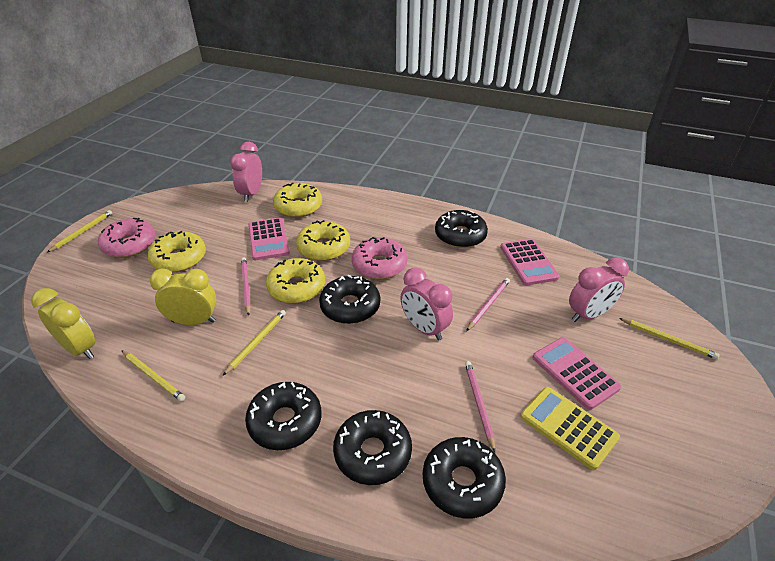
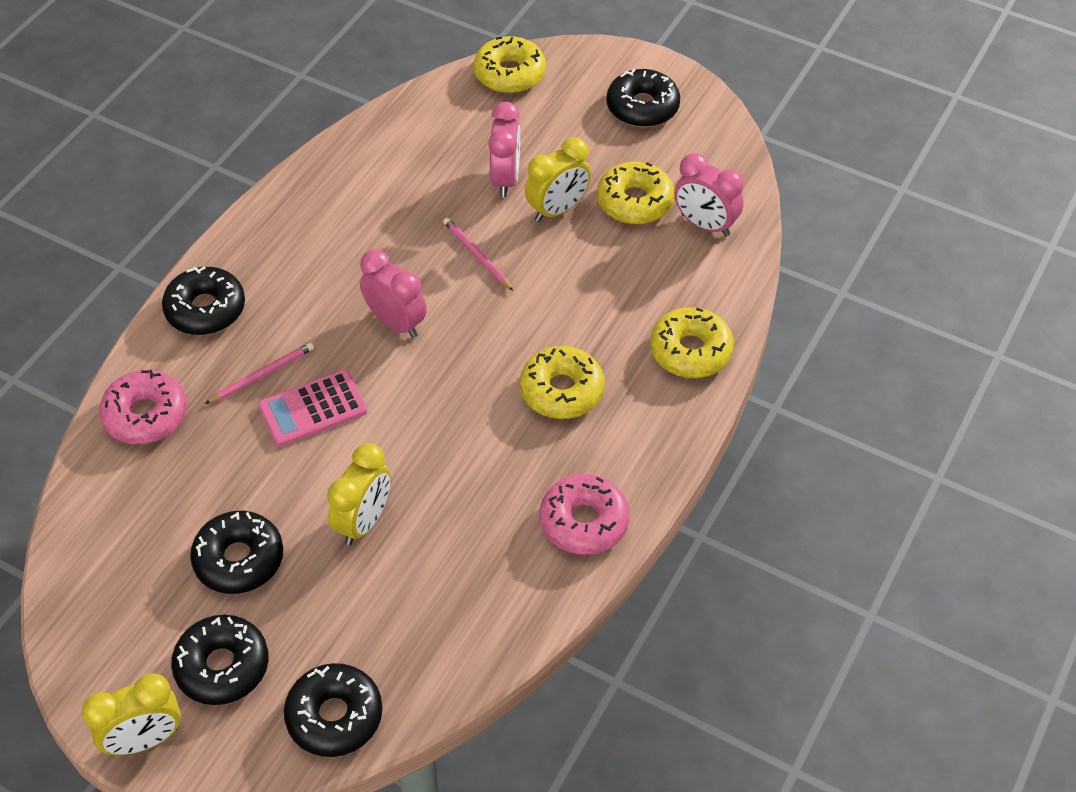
pink calculator: 3 -> 1
pink pencil: 3 -> 2
yellow calculator: 1 -> 0
yellow clock: 2 -> 3
yellow pencil: 4 -> 0

